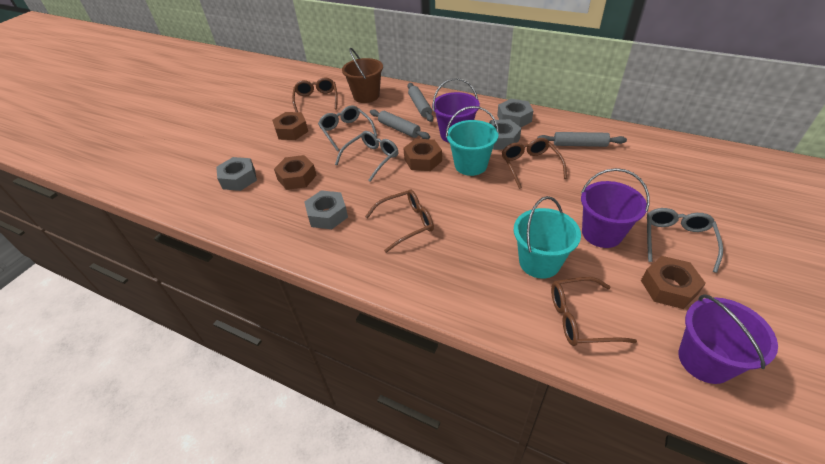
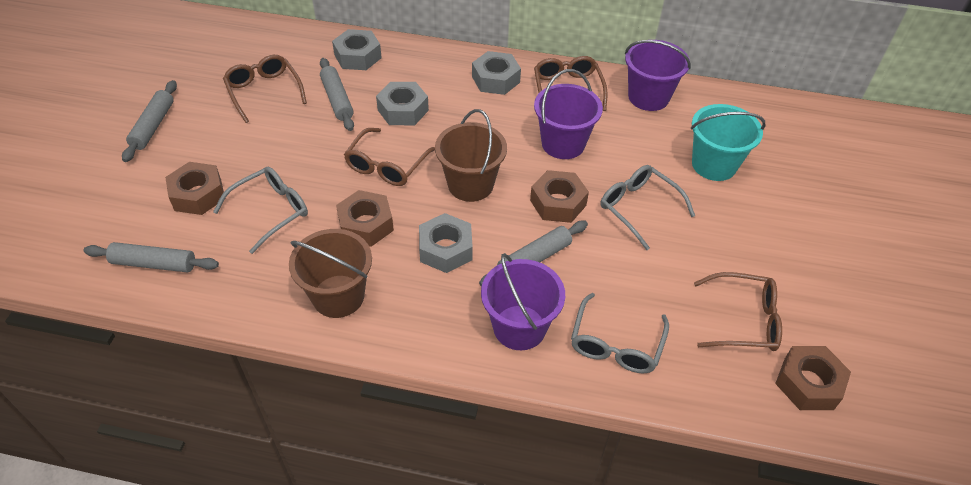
brown bucket: 1 -> 2
grey rolling pin: 3 -> 4
turquoise bucket: 2 -> 1

